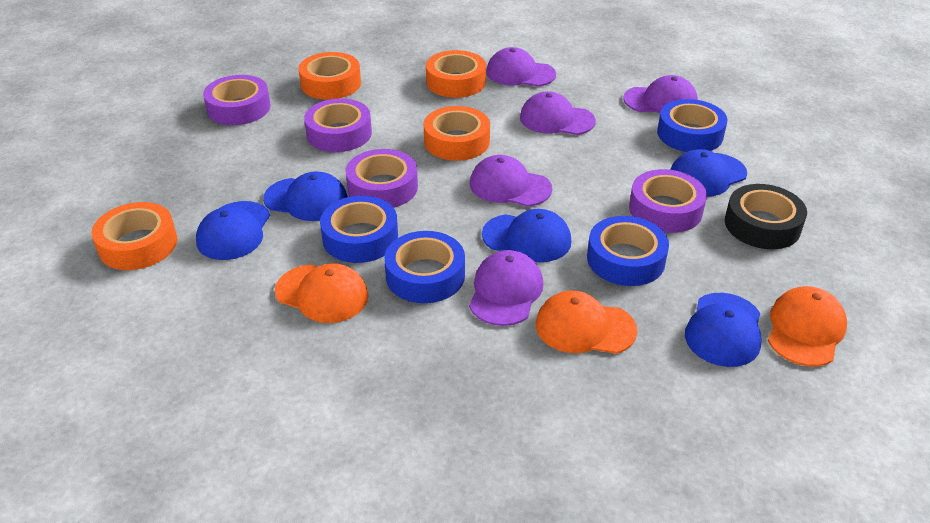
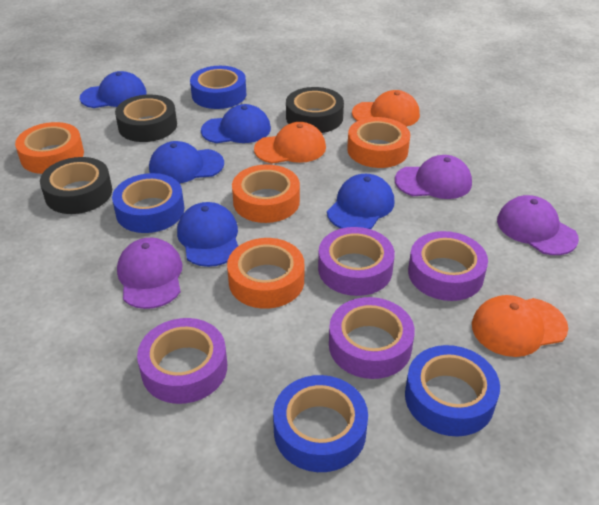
black tape: 1 -> 3
purple cap: 5 -> 3

